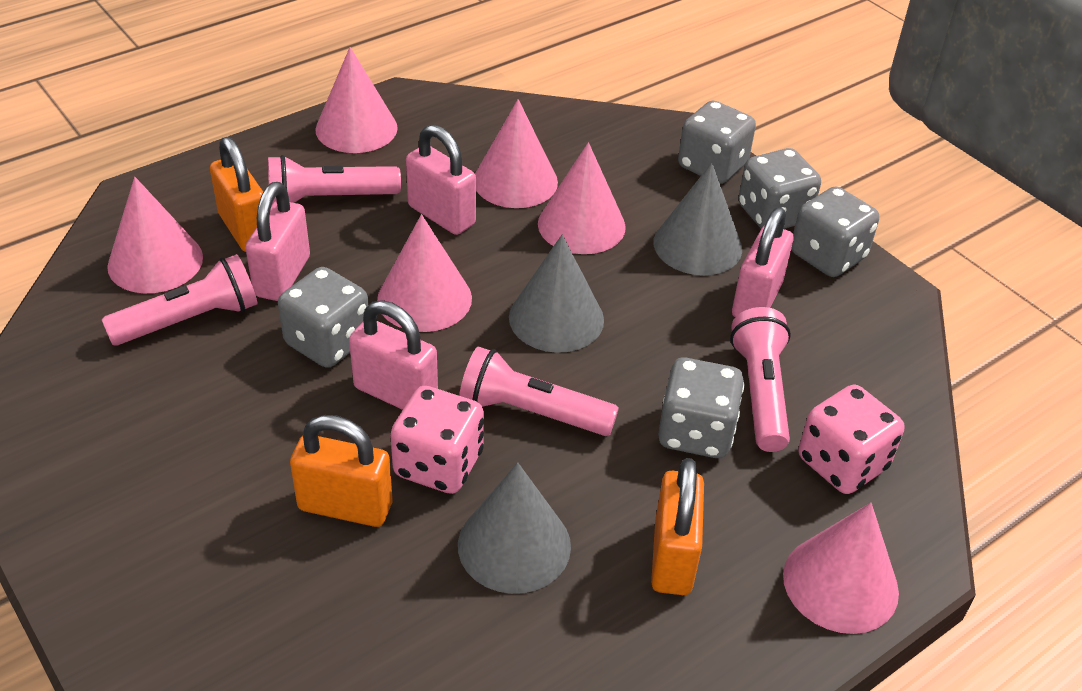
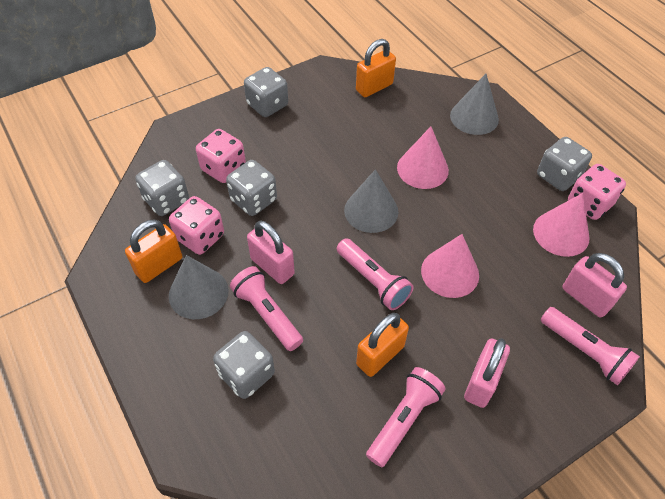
pink cone: 6 -> 3
pink dice: 2 -> 3
pink padlock: 4 -> 3

